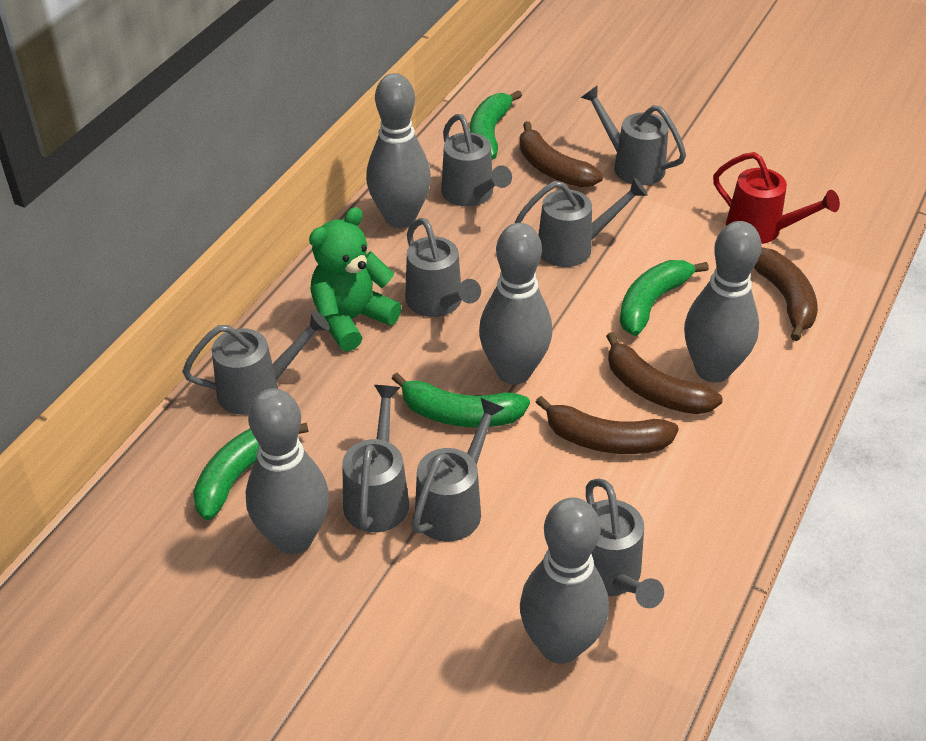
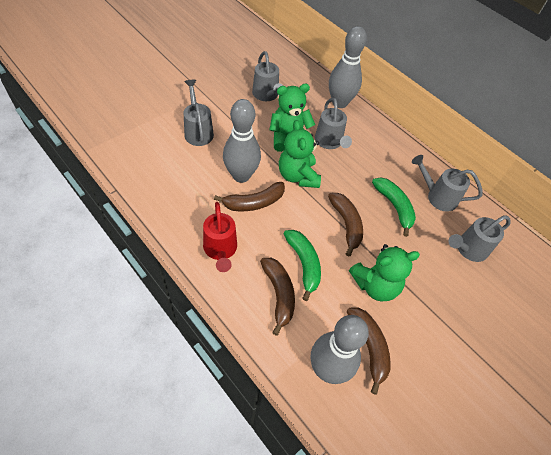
green banana: 4 -> 2
green teddy bear: 1 -> 3
grey bowling pin: 5 -> 3
grey watering can: 8 -> 5

